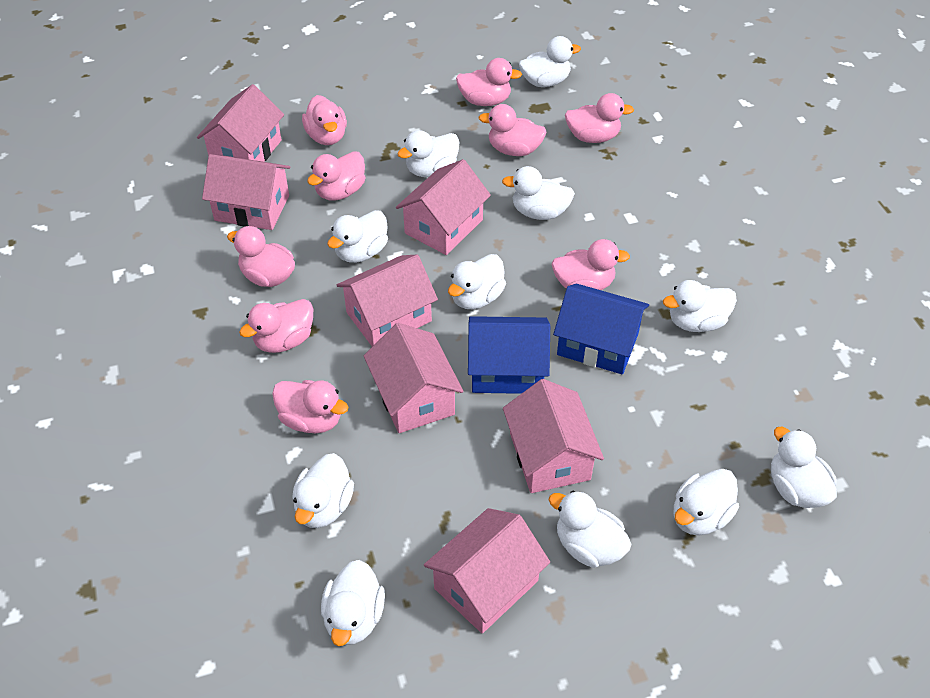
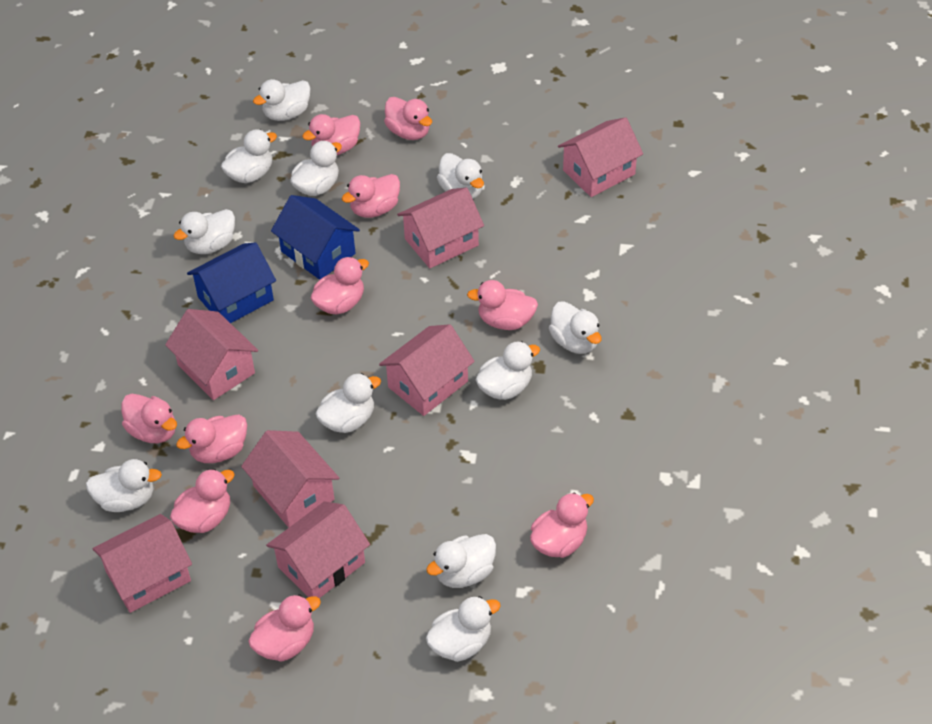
pink duck: 9 -> 10

